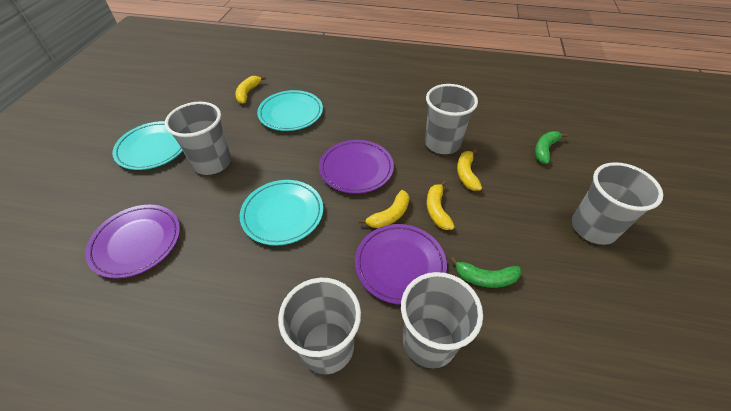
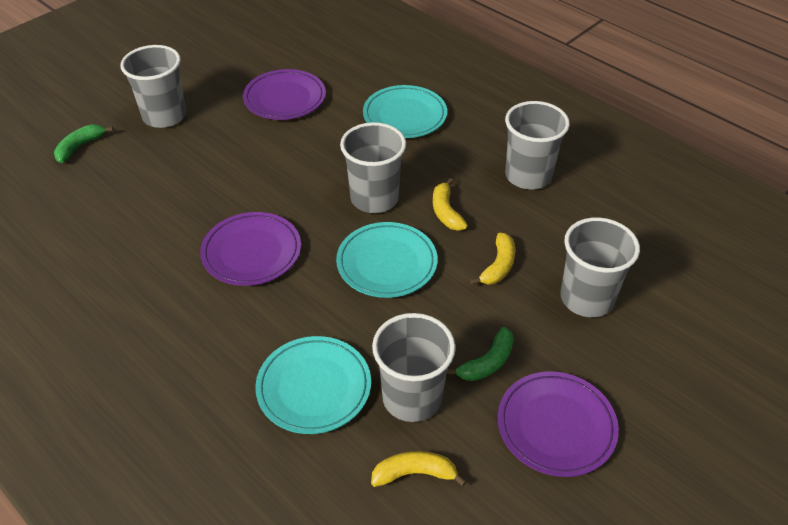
yellow banana: 4 -> 3

